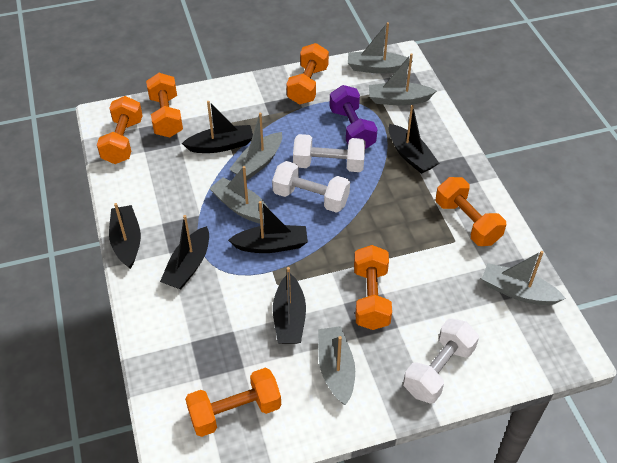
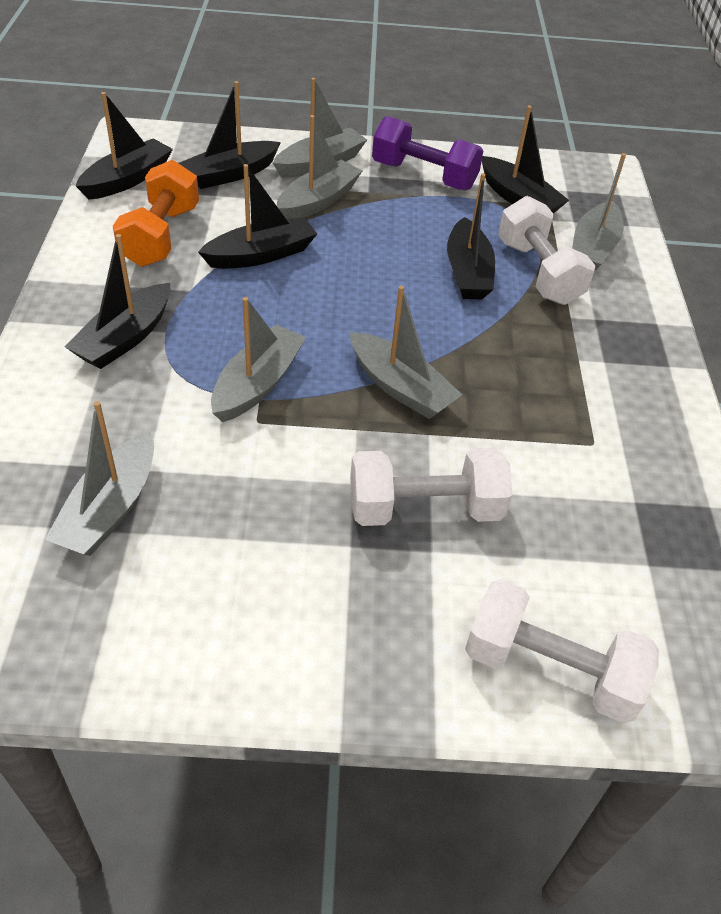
orange dumbbell: 6 -> 1

